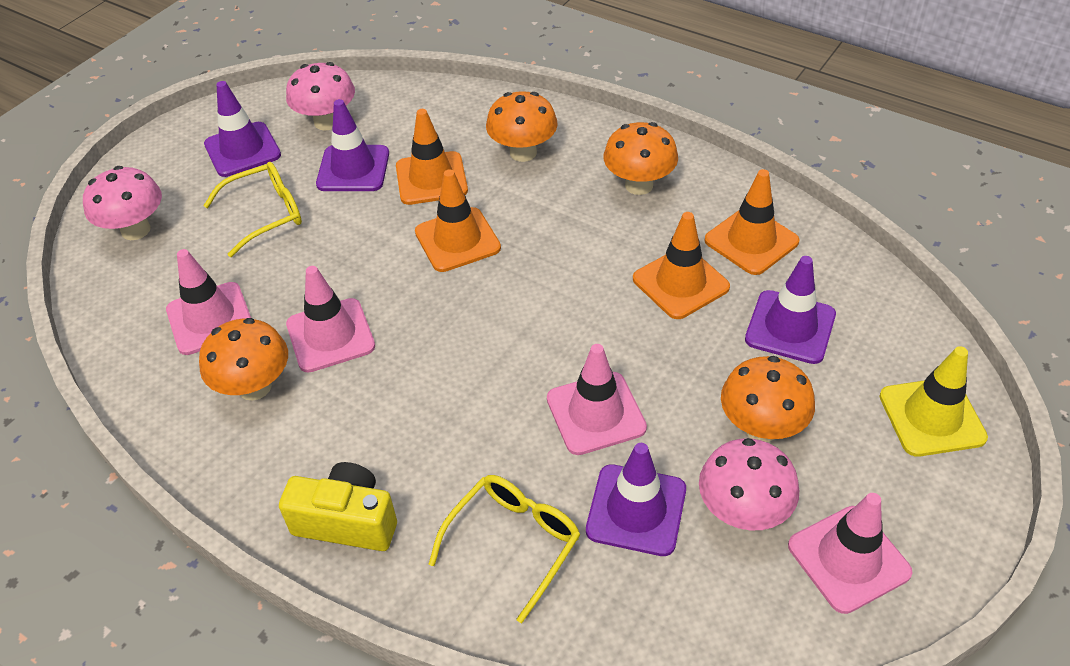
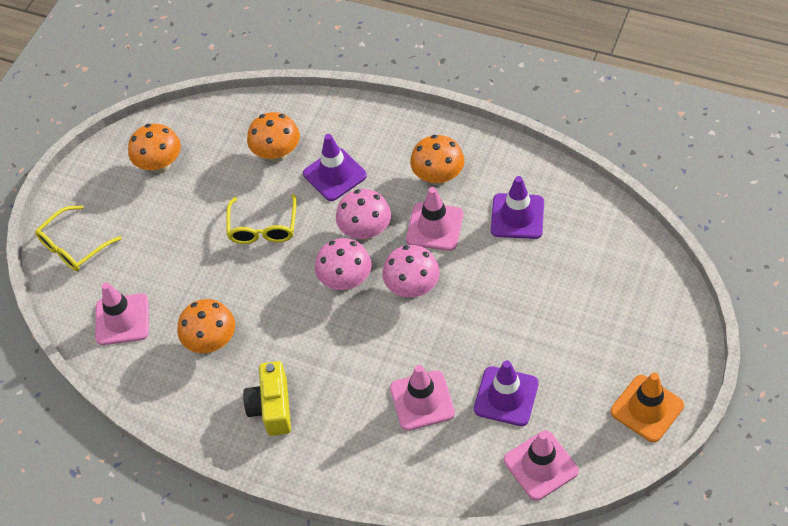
orange traffic cone: 4 -> 1
purple traffic cone: 4 -> 3
yellow traffic cone: 1 -> 0

